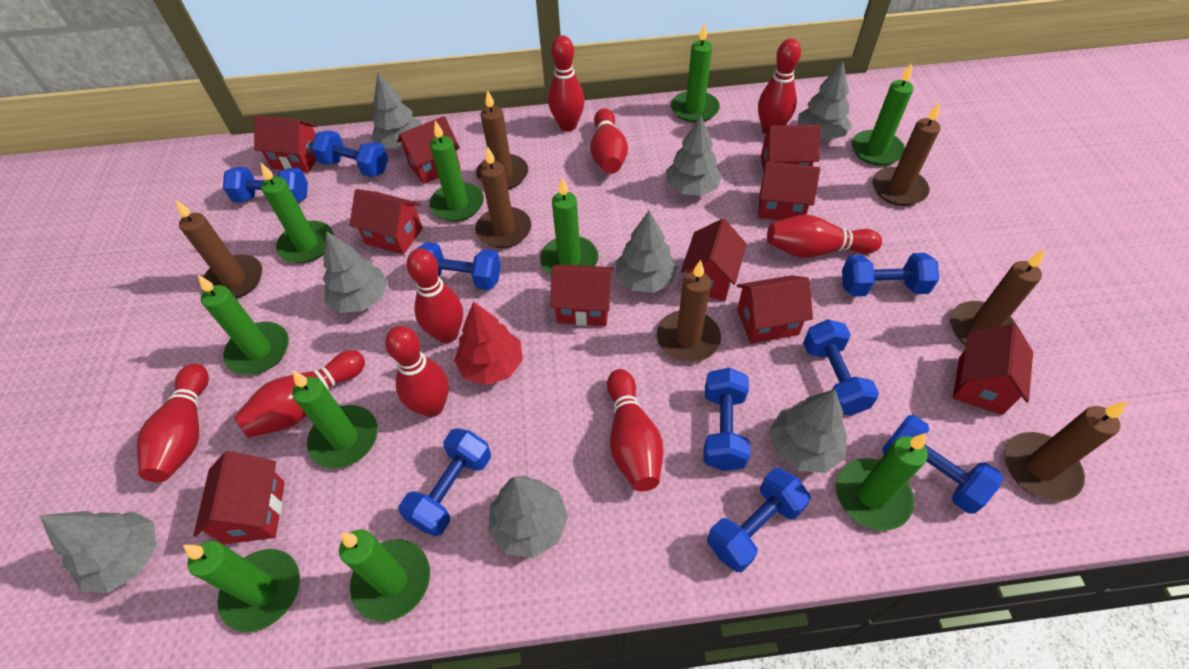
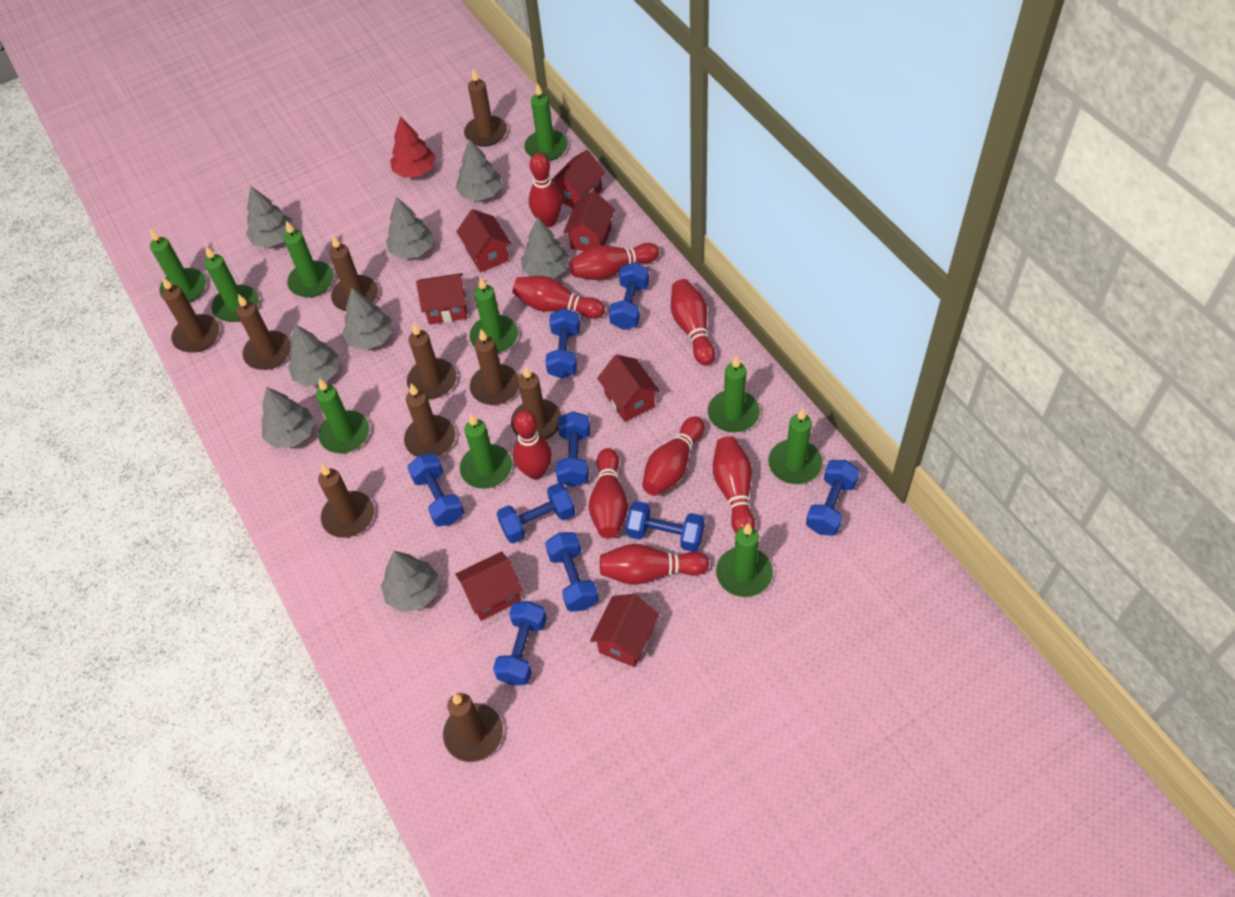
brown candle: 7 -> 10
red house: 10 -> 7

